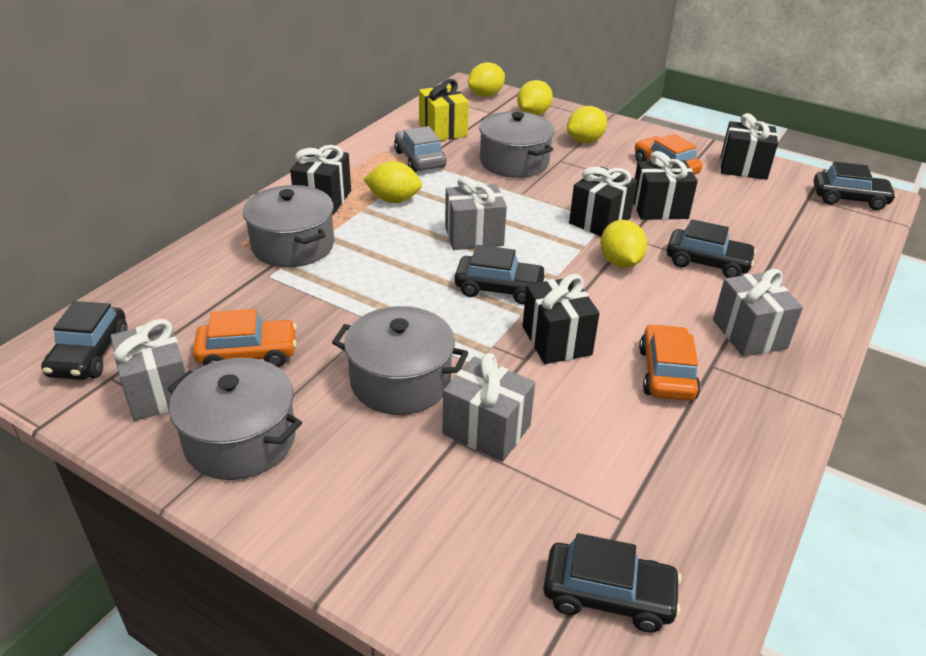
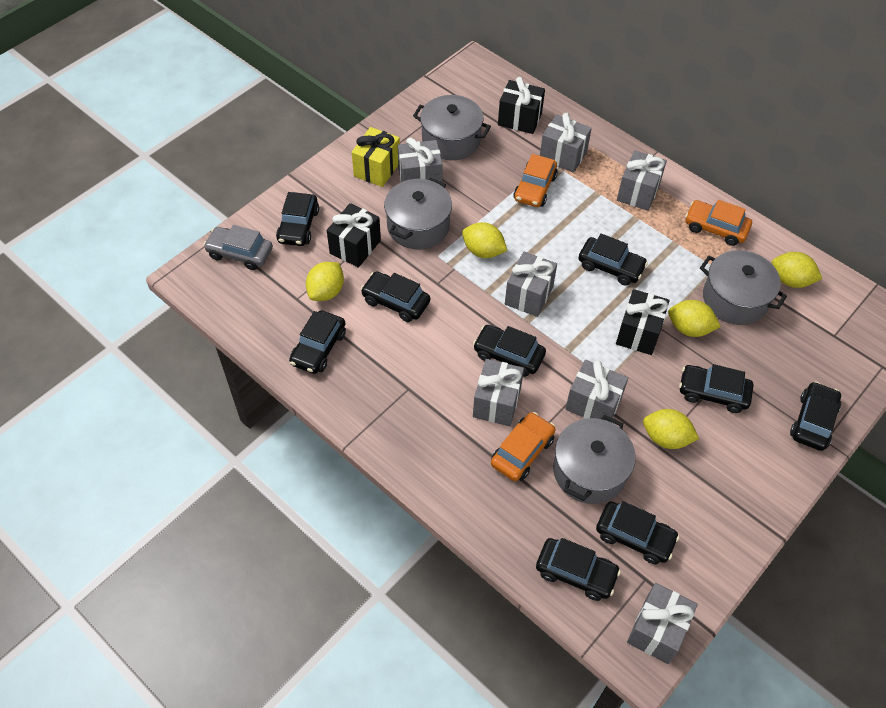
black car: 5 -> 9
black gift: 5 -> 3
grey gift: 4 -> 7

